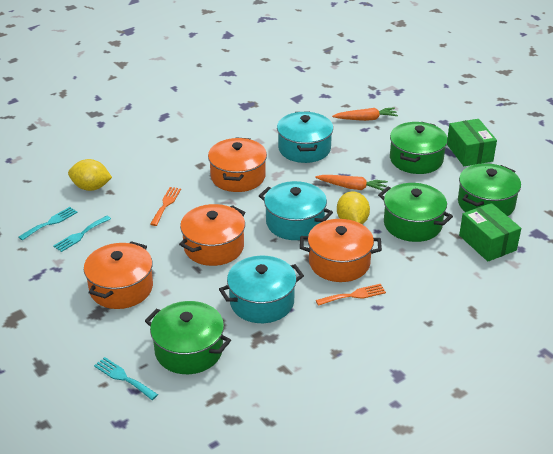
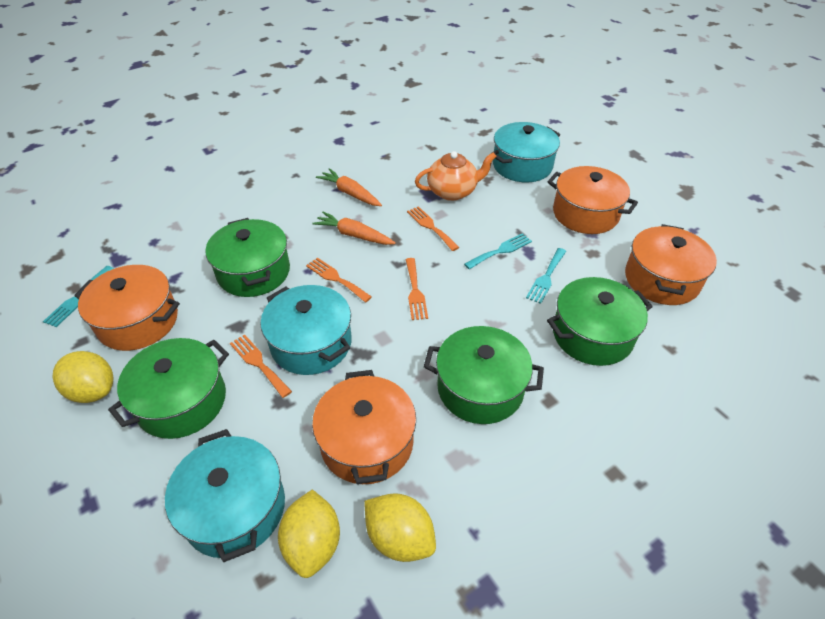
green box: 2 -> 0
orange fork: 2 -> 4
orange teapot: 0 -> 1
yellow lemon: 2 -> 3

